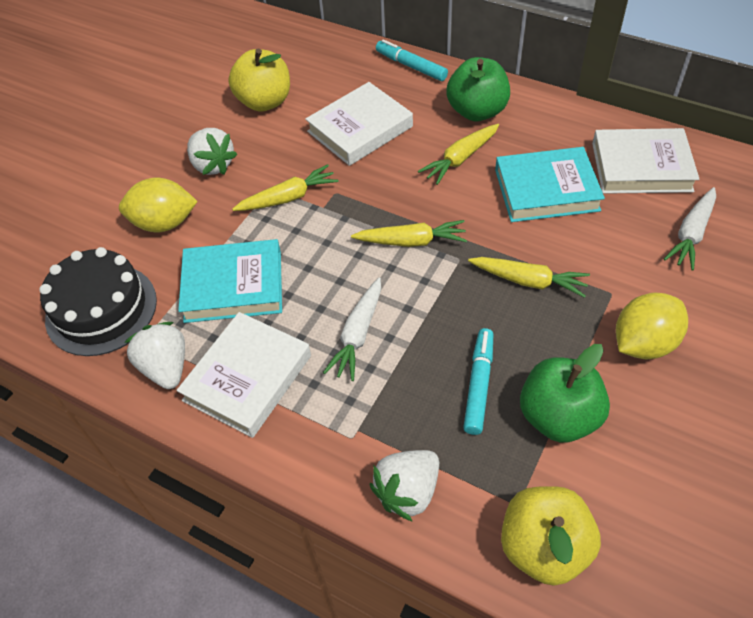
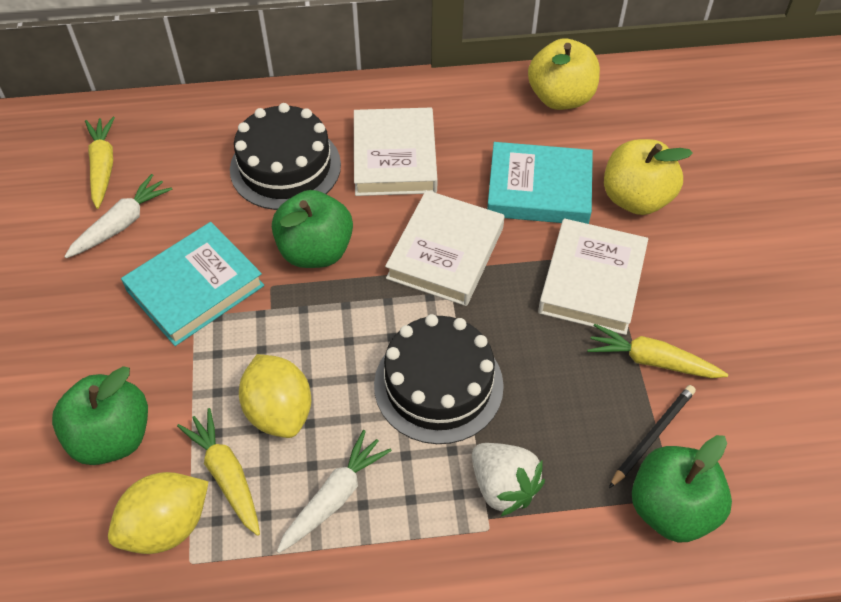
black cake: 1 -> 2
black pencil: 0 -> 1
green apple: 2 -> 3
turquoise marker: 2 -> 0
white strawberry: 3 -> 1
yellow carrot: 4 -> 3

